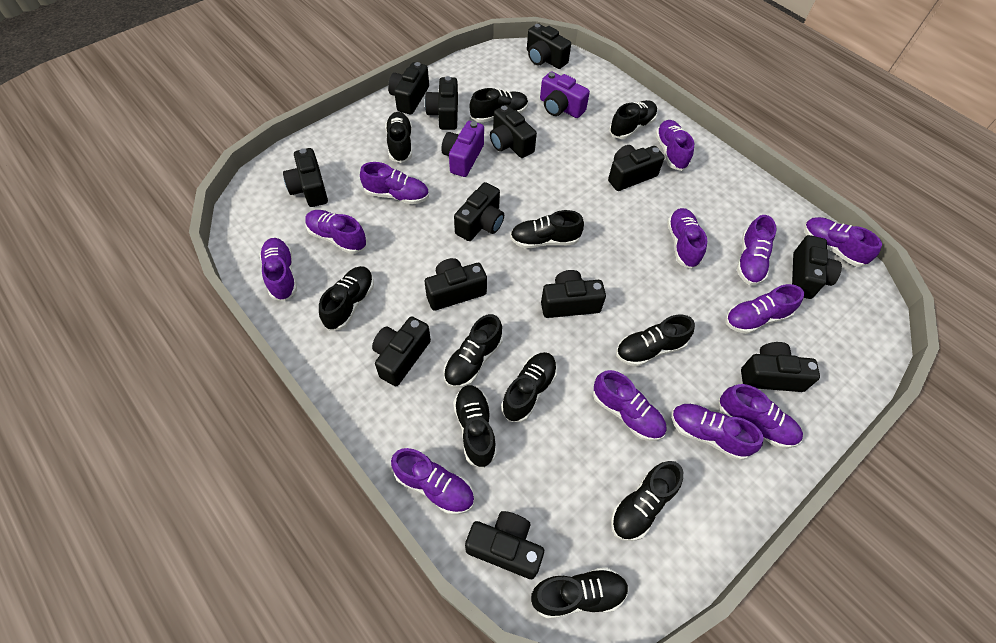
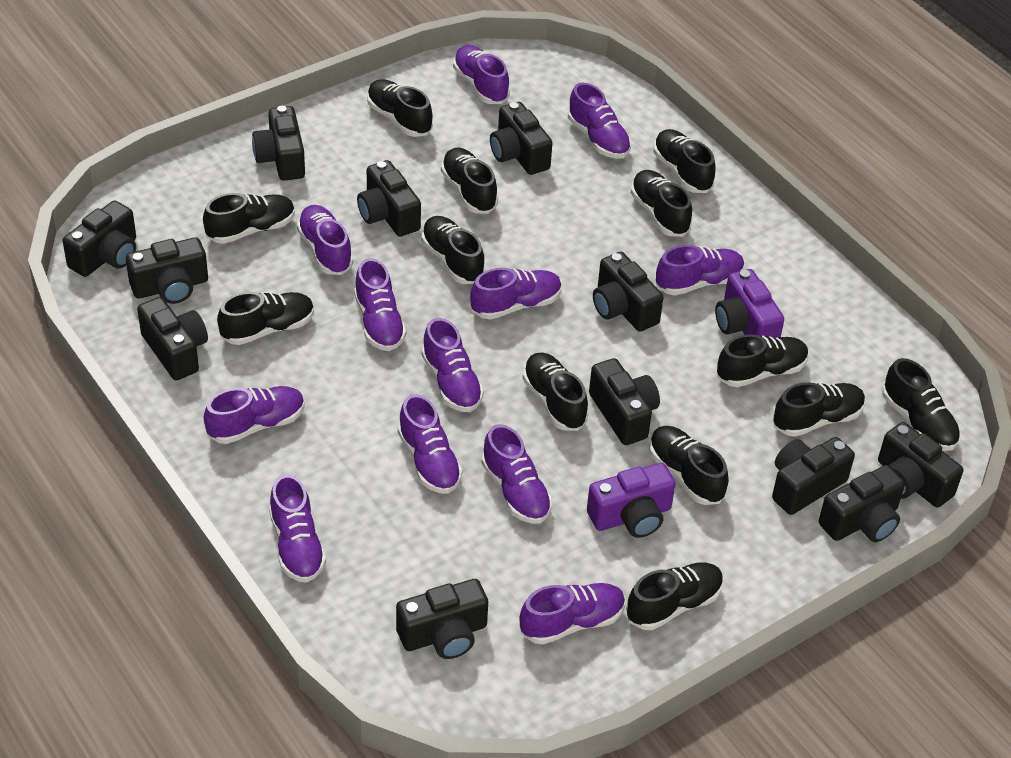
black camera: 13 -> 12
black shoe: 11 -> 13

